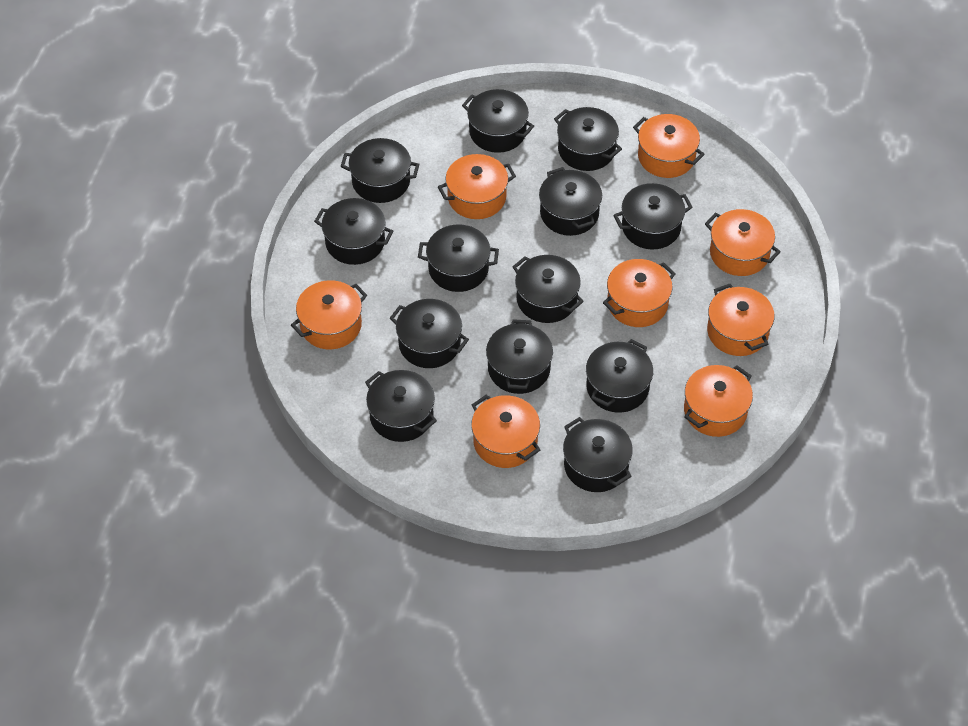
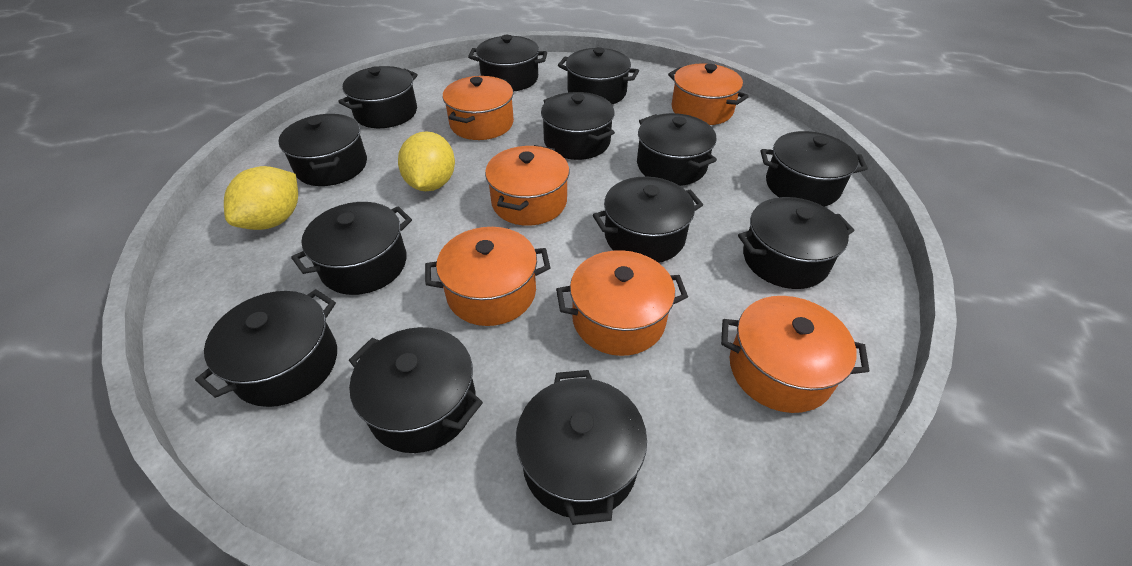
orange pot: 8 -> 6
yellow lemon: 0 -> 2

